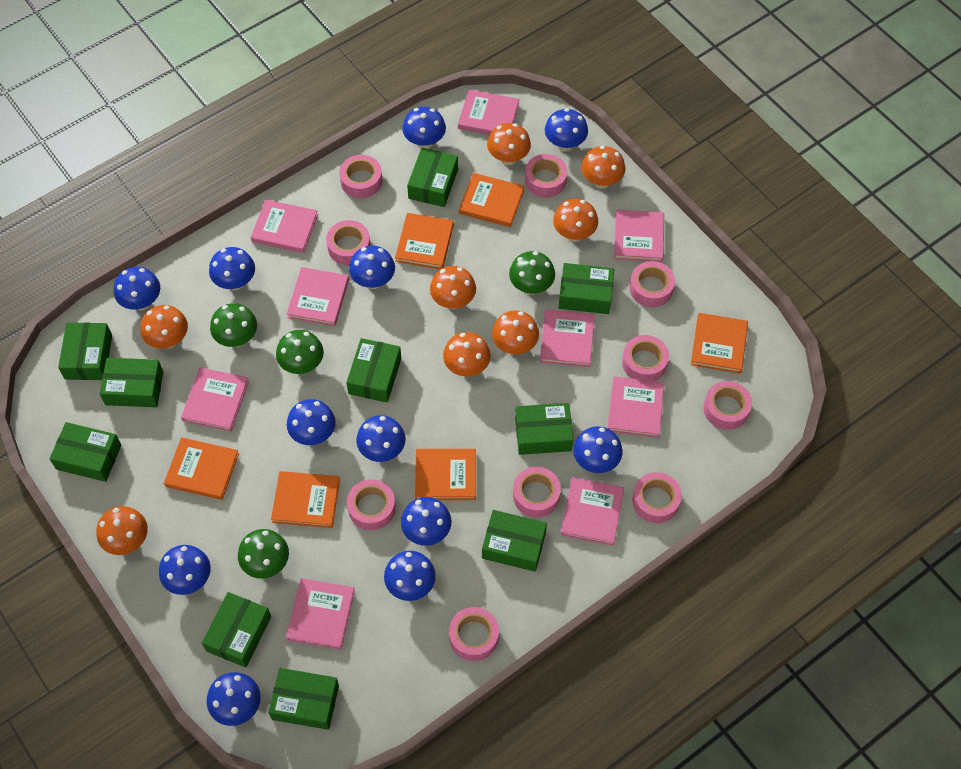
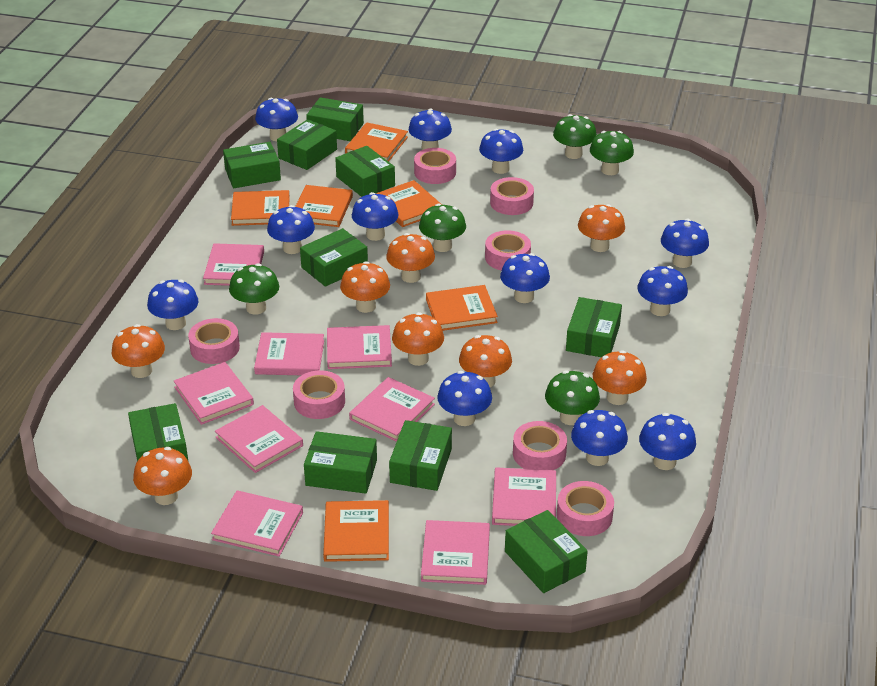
green mushroom: 4 -> 5
pink tape: 10 -> 7

